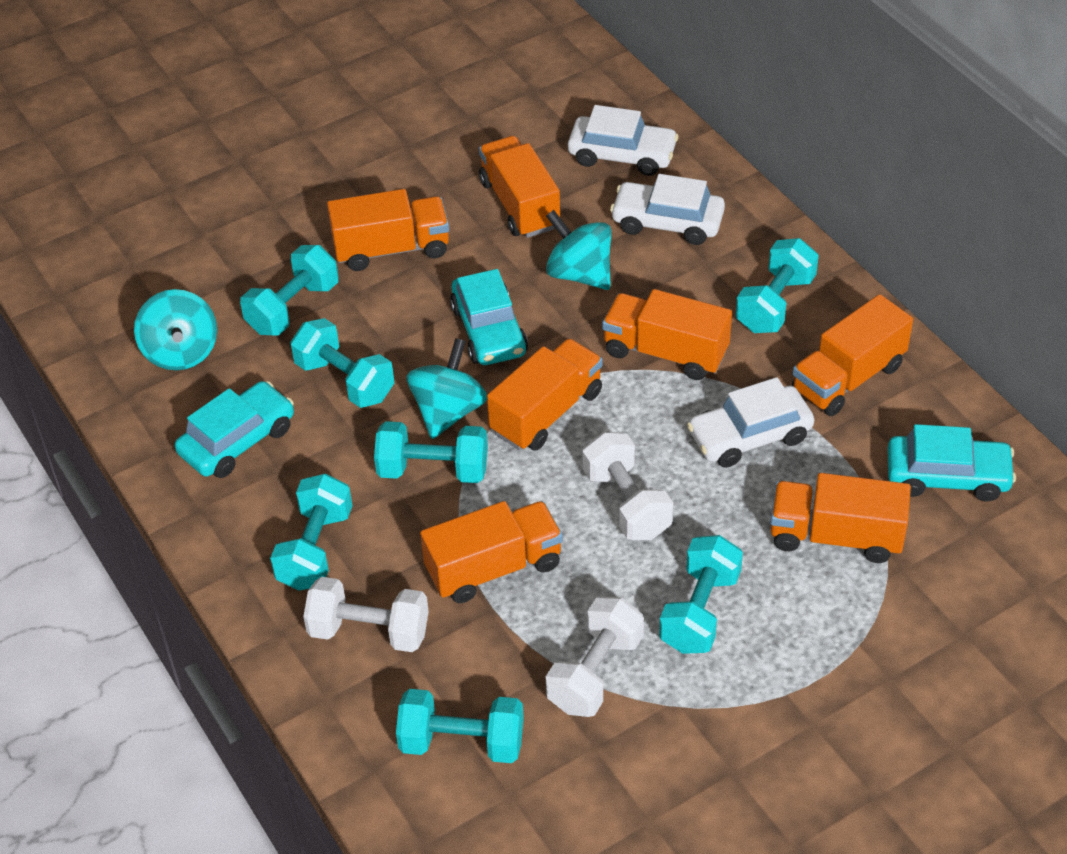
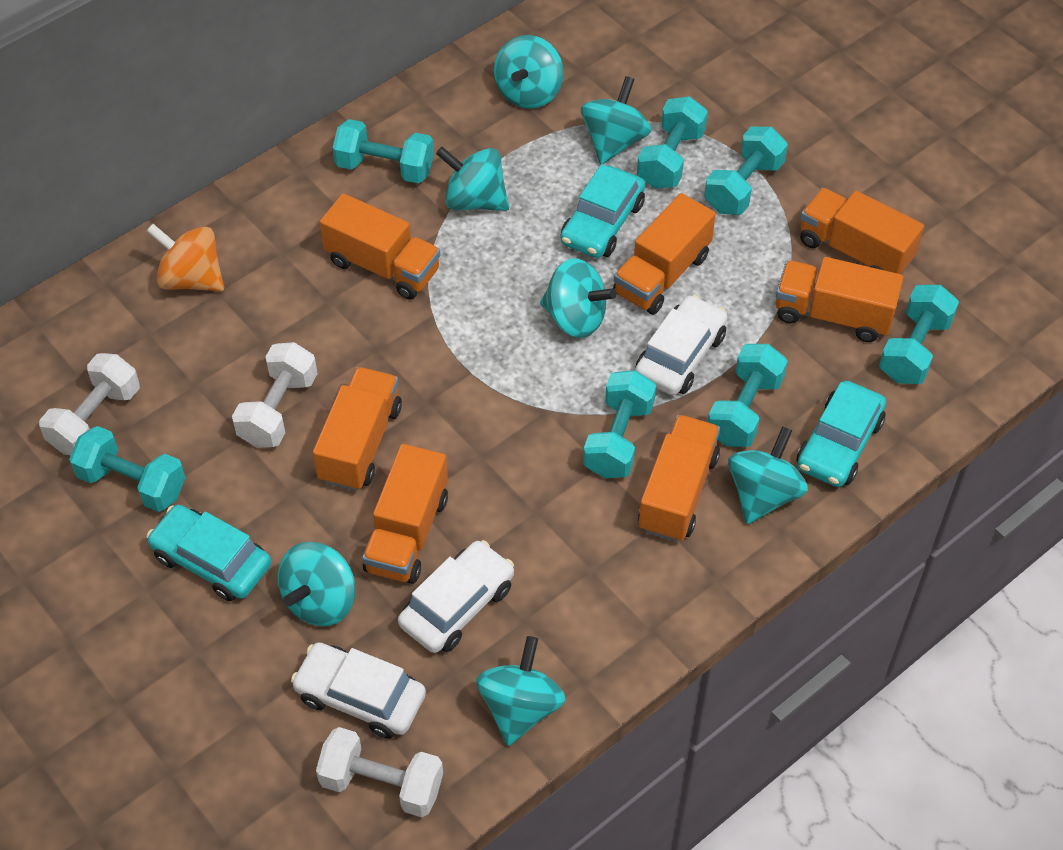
orange spinning top: 0 -> 1
turquoise spinning top: 3 -> 7

